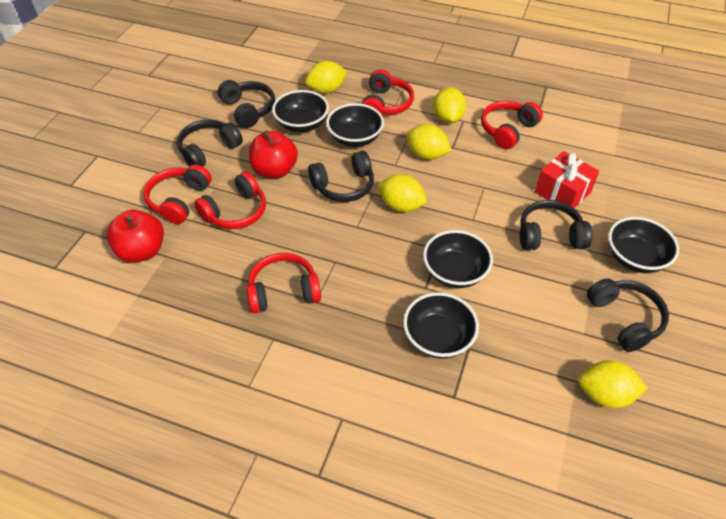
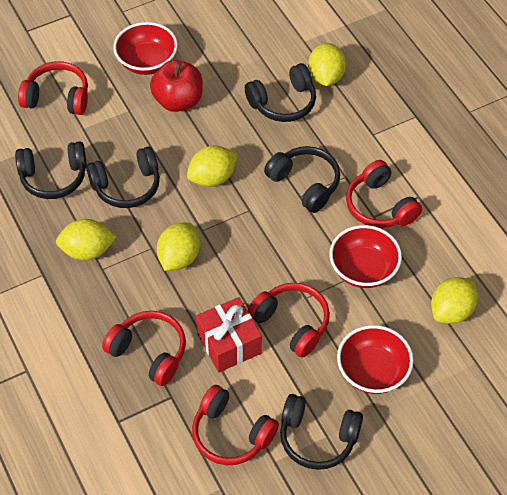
black bowl: 5 -> 0
red apple: 2 -> 1
red bowl: 0 -> 3

